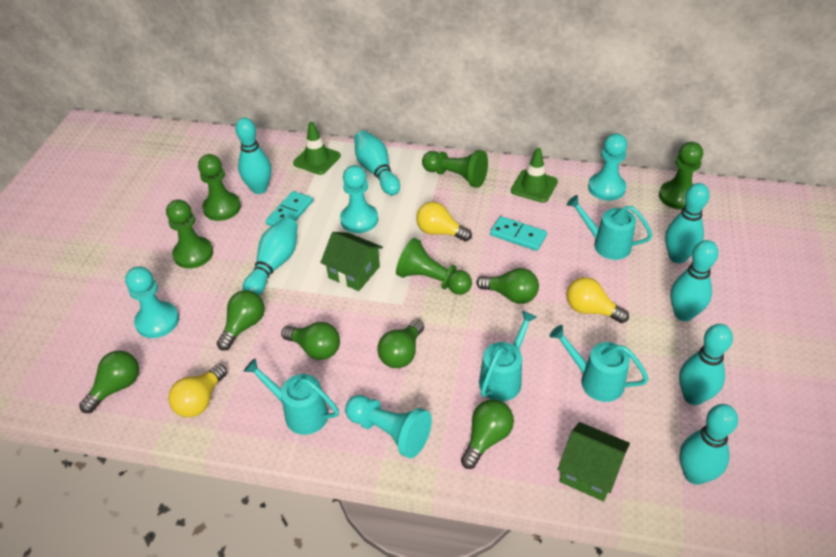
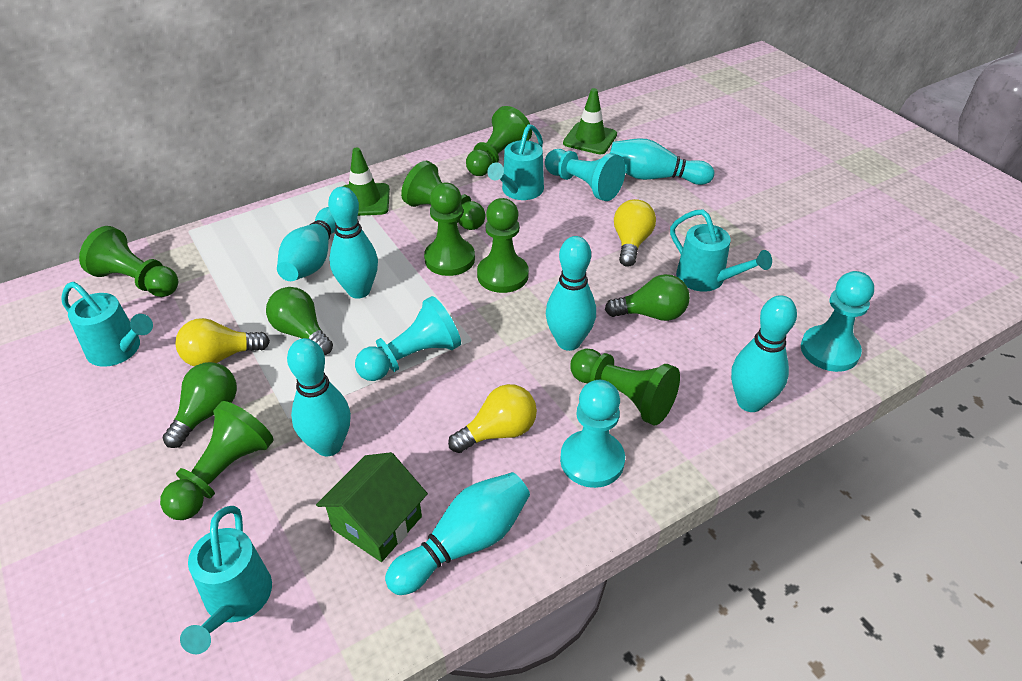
green house: 2 -> 1
green light bulb: 6 -> 3
green pawn: 5 -> 7
turquoise domino: 2 -> 0

